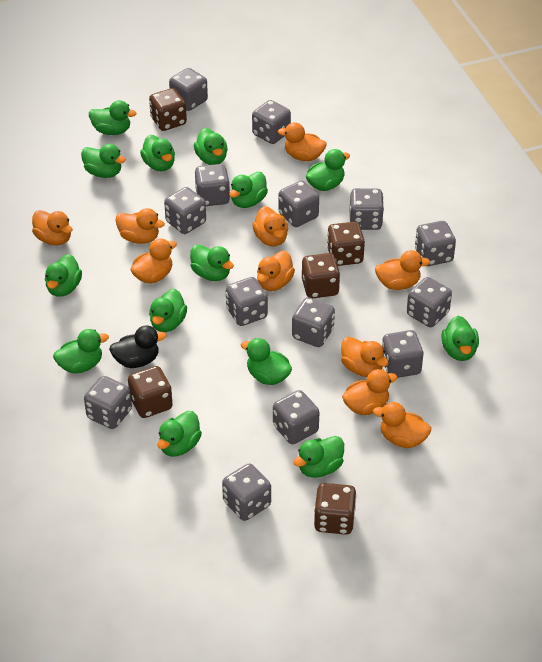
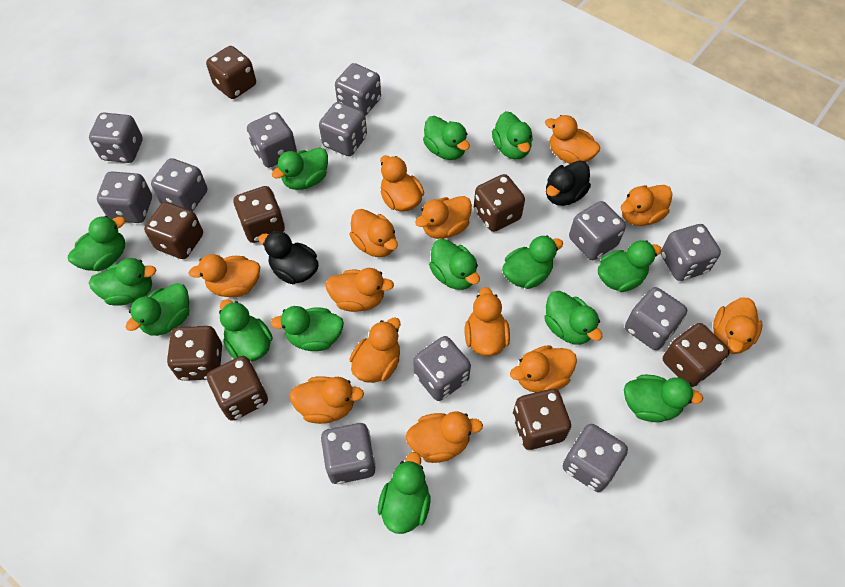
black duck: 1 -> 2
brown dice: 5 -> 8
grey dice: 14 -> 12
orange duck: 10 -> 13

